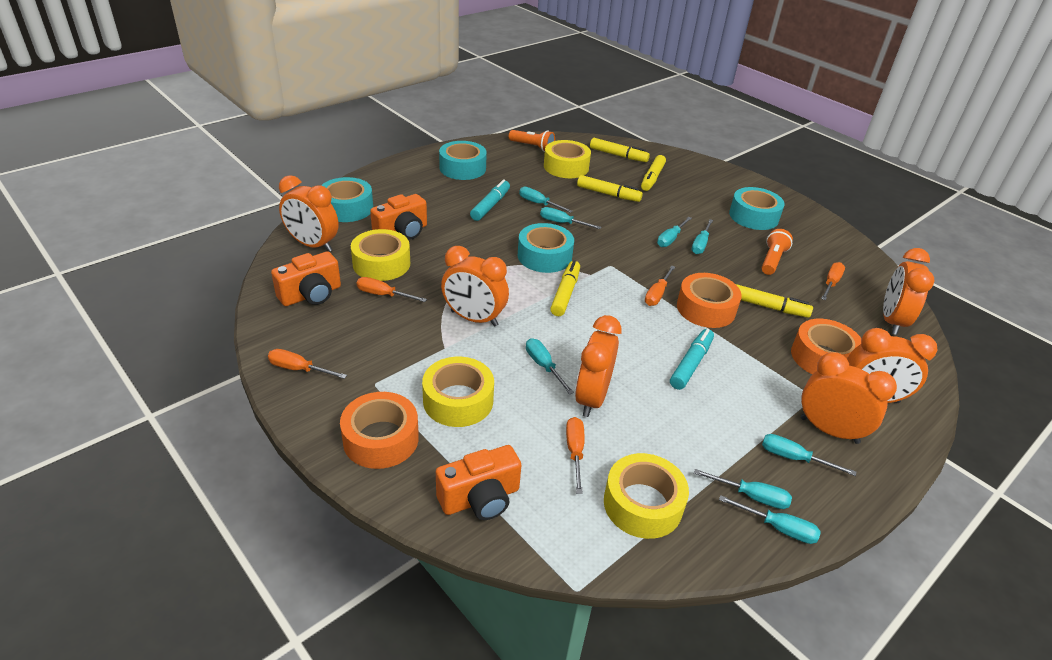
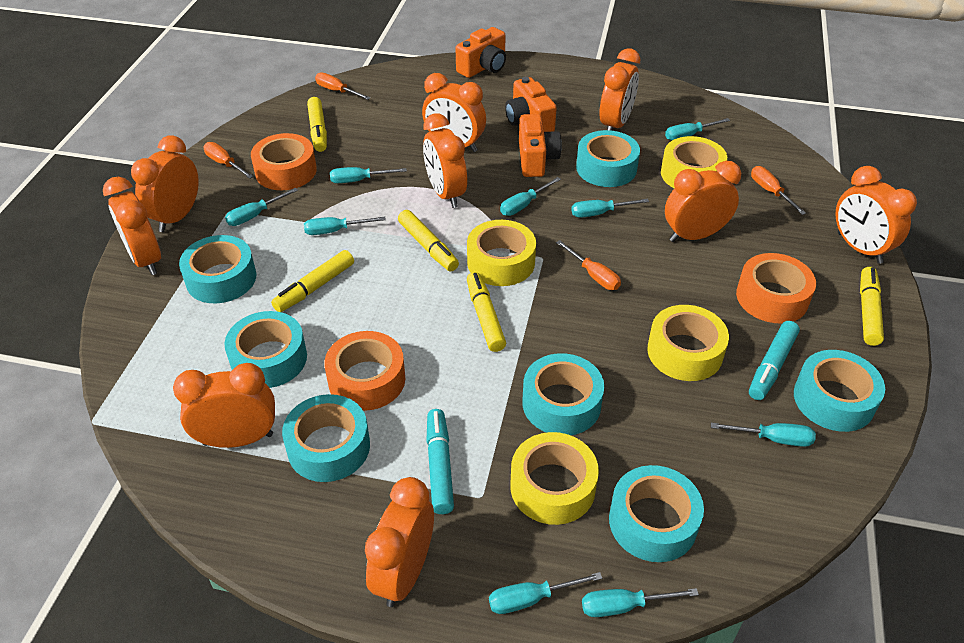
orange clock: 6 -> 9
orange flashlight: 2 -> 0
orange screwdriver: 5 -> 4
turquoise screwdriver: 8 -> 9
turquoise tape: 4 -> 7

